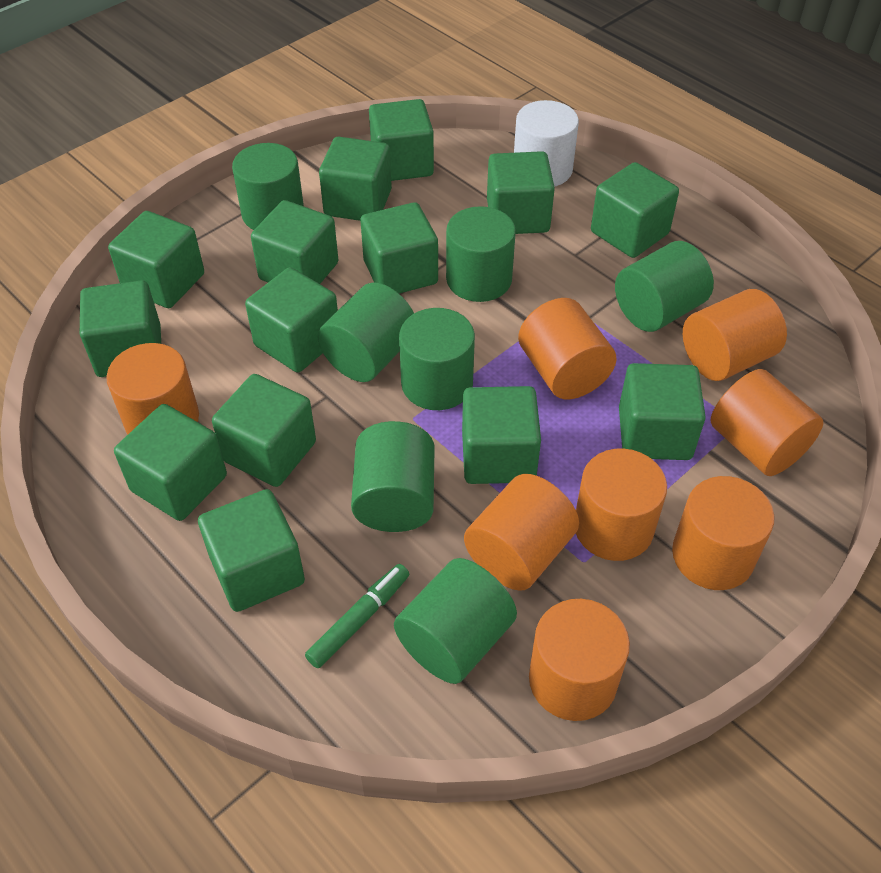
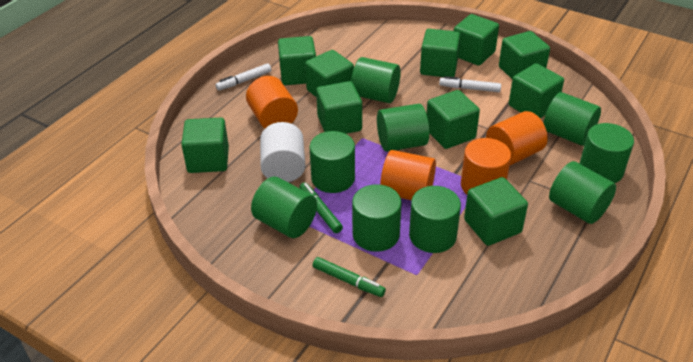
green cube: 14 -> 10
green cylinder: 7 -> 9
green marker: 1 -> 2
orange cylinder: 8 -> 4
white marker: 0 -> 2

